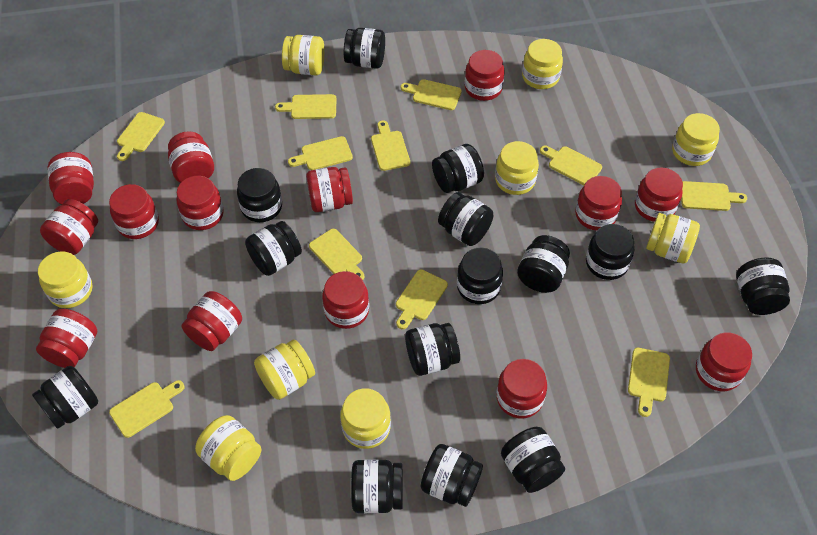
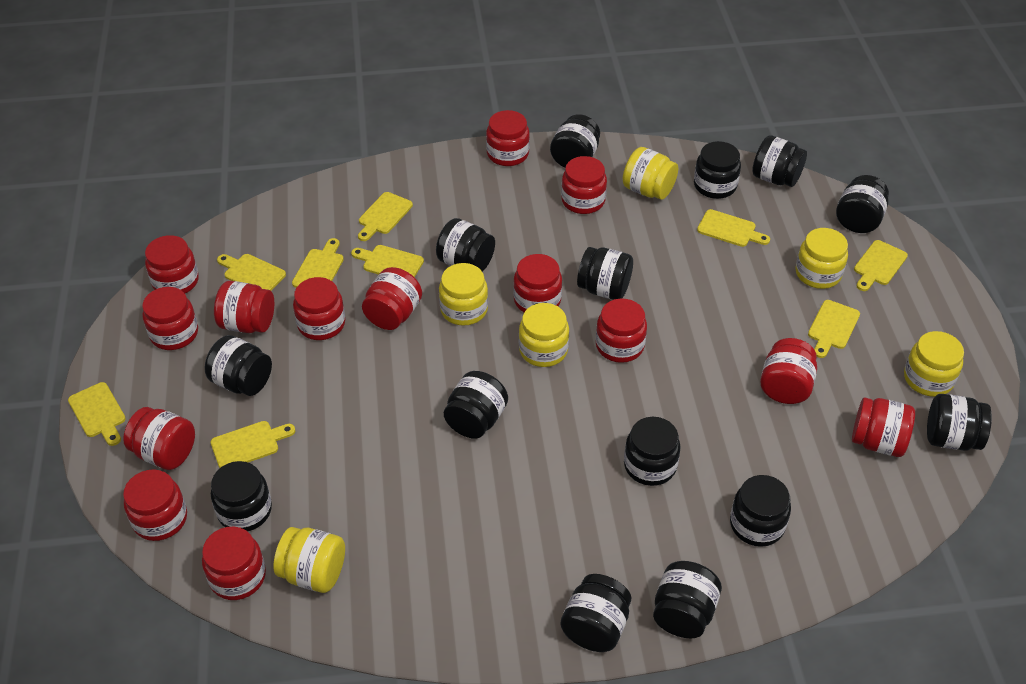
yellow cutting board: 11 -> 9
yellow jar: 9 -> 6

